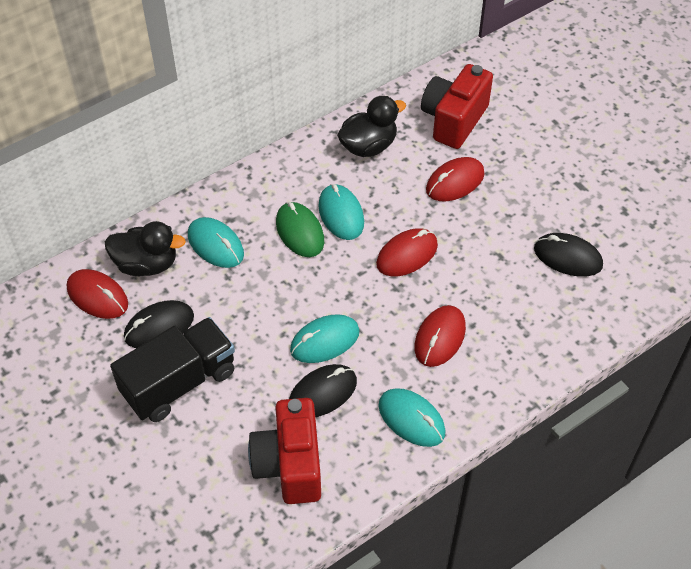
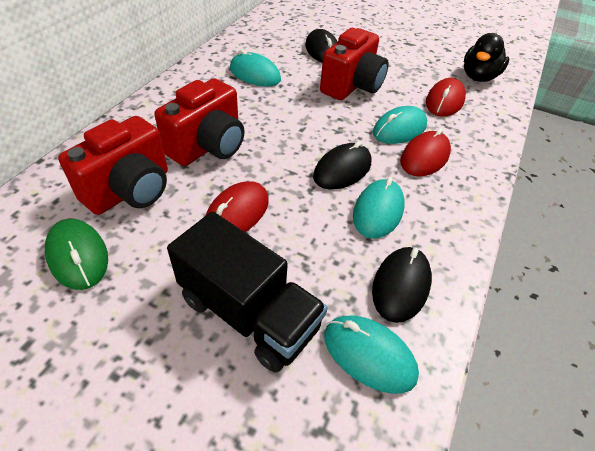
black duck: 2 -> 1
red camera: 2 -> 3
red mouse: 4 -> 3

